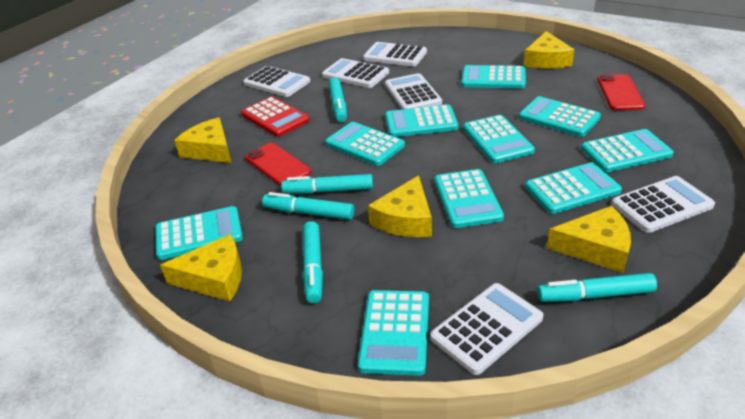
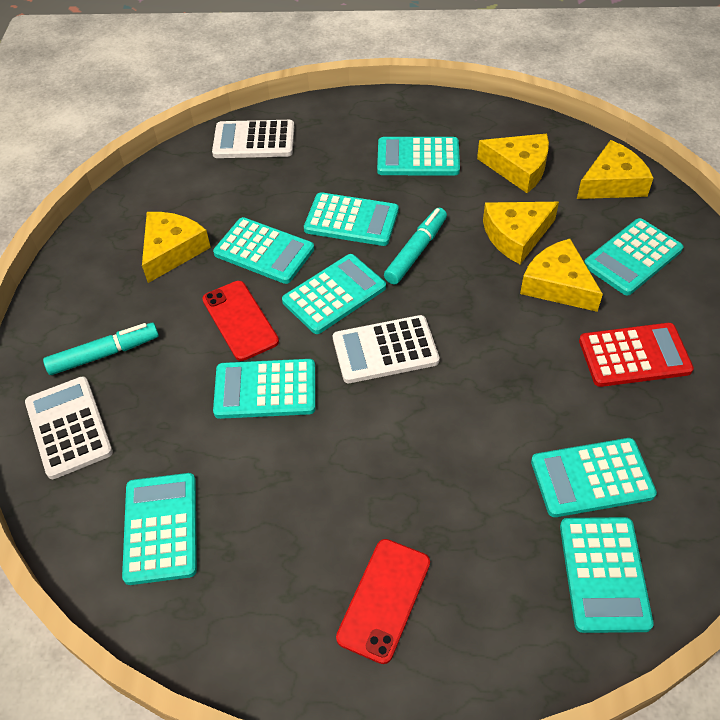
turquoise calculator: 10 -> 9
turquoise marker: 5 -> 2
white calculator: 6 -> 3

